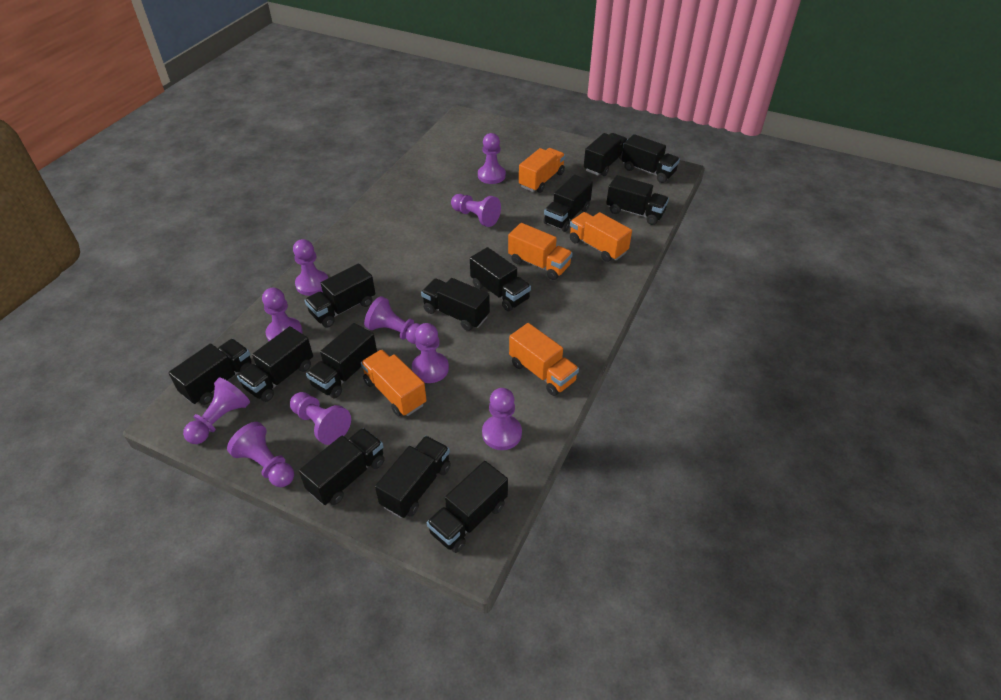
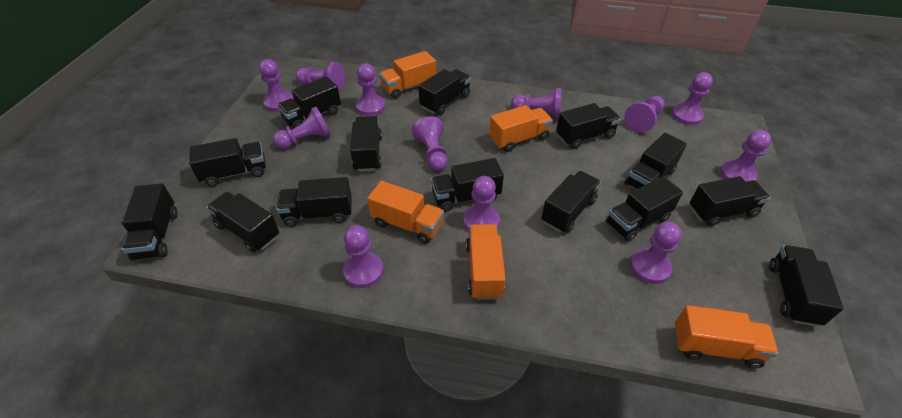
black truck: 13 -> 14
purple pawn: 10 -> 12

